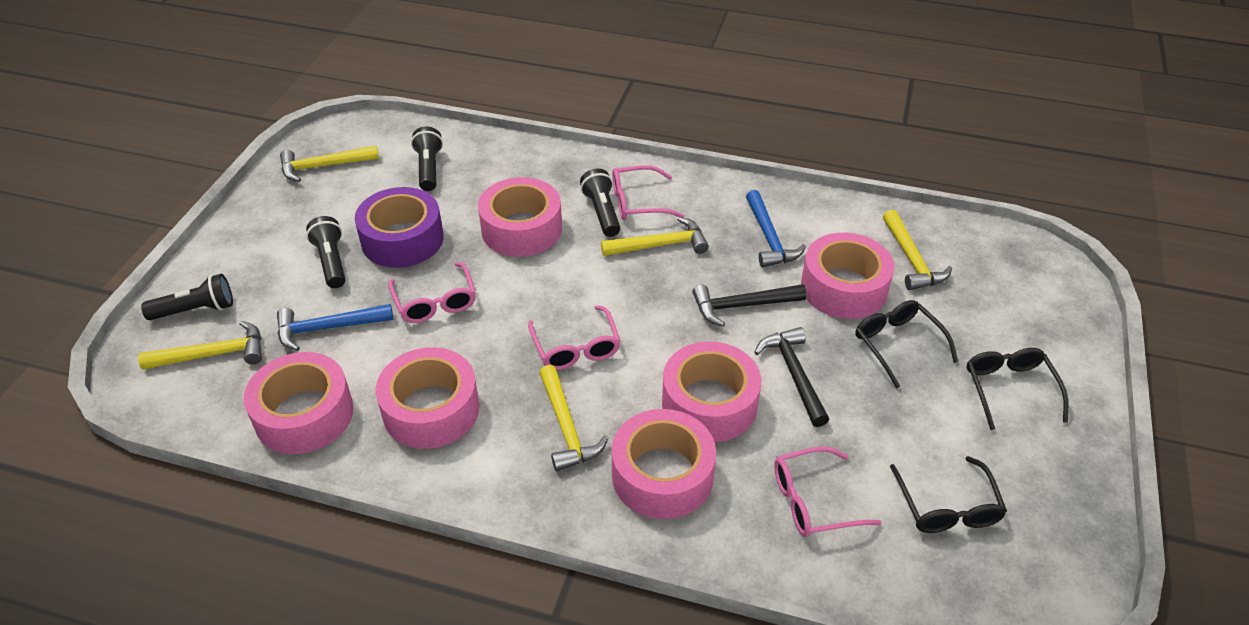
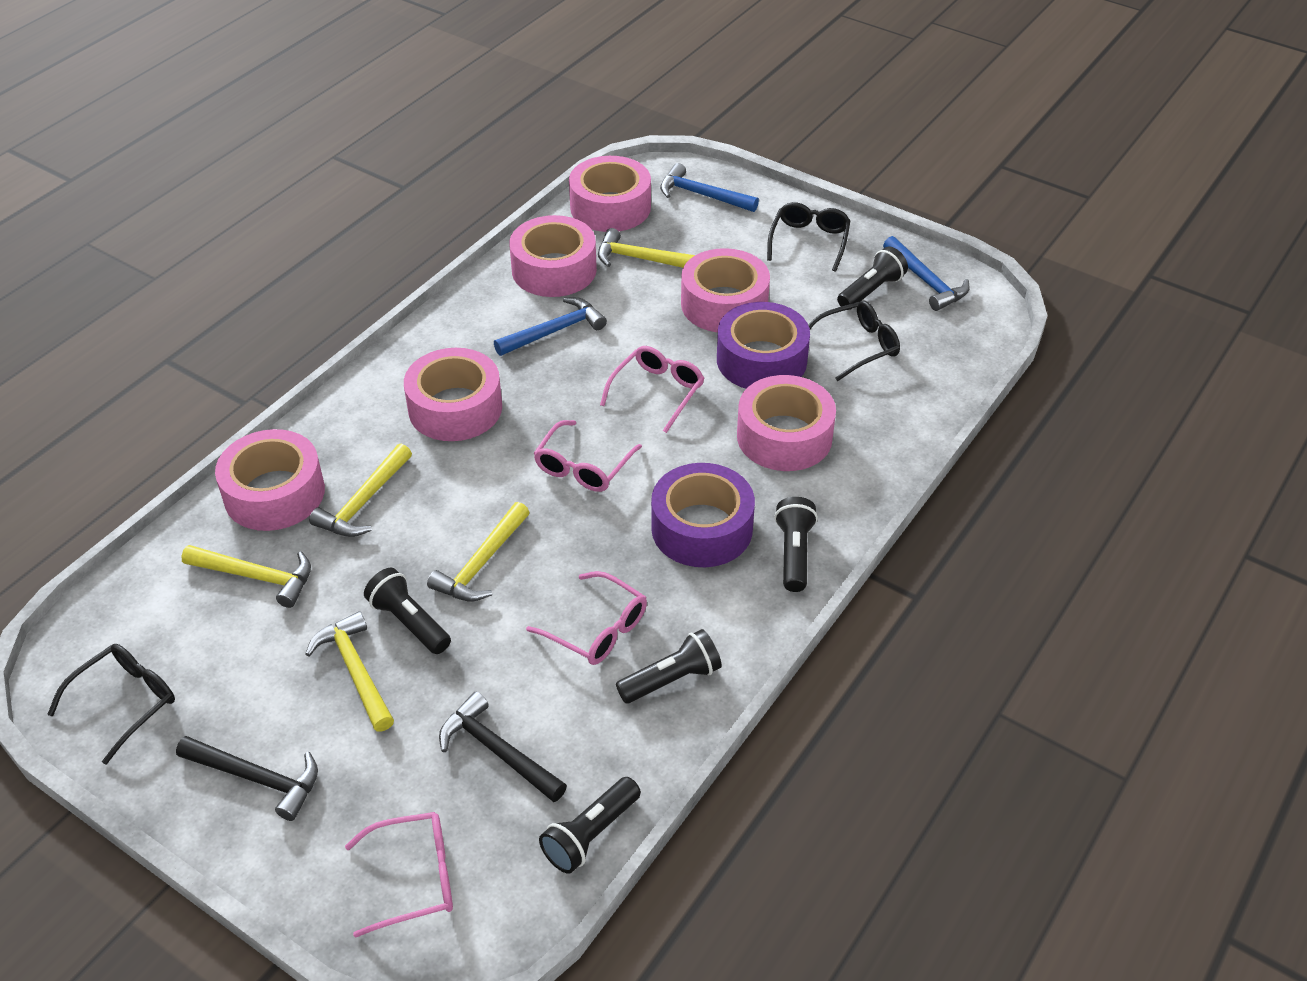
black flashlight: 4 -> 5
blue hammer: 2 -> 3
purple tape: 1 -> 2

